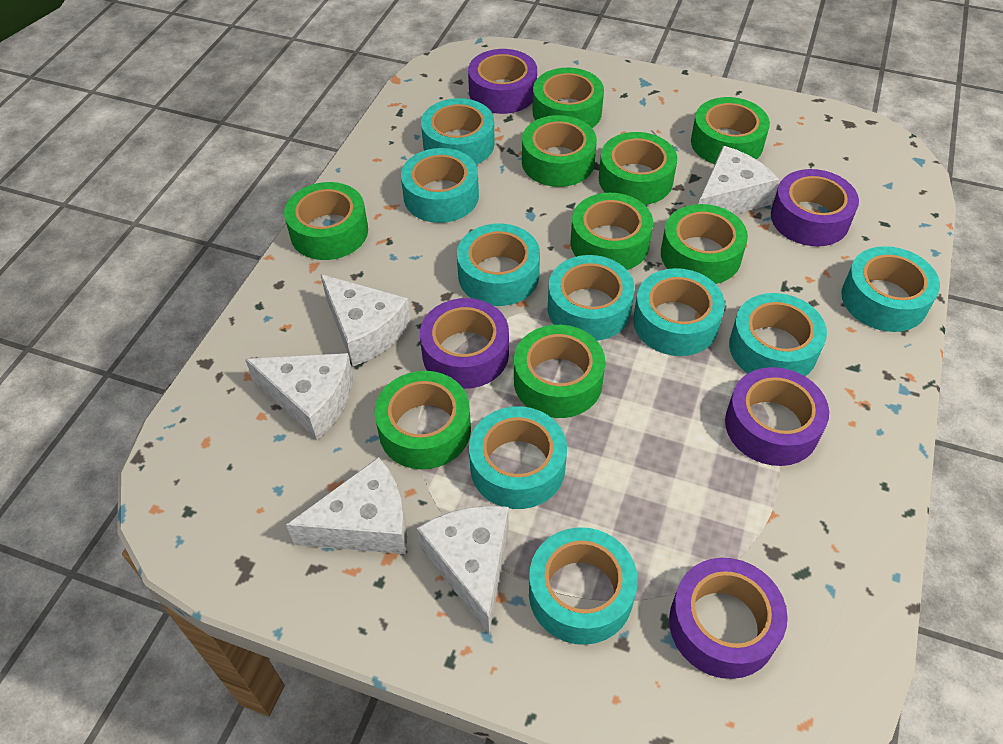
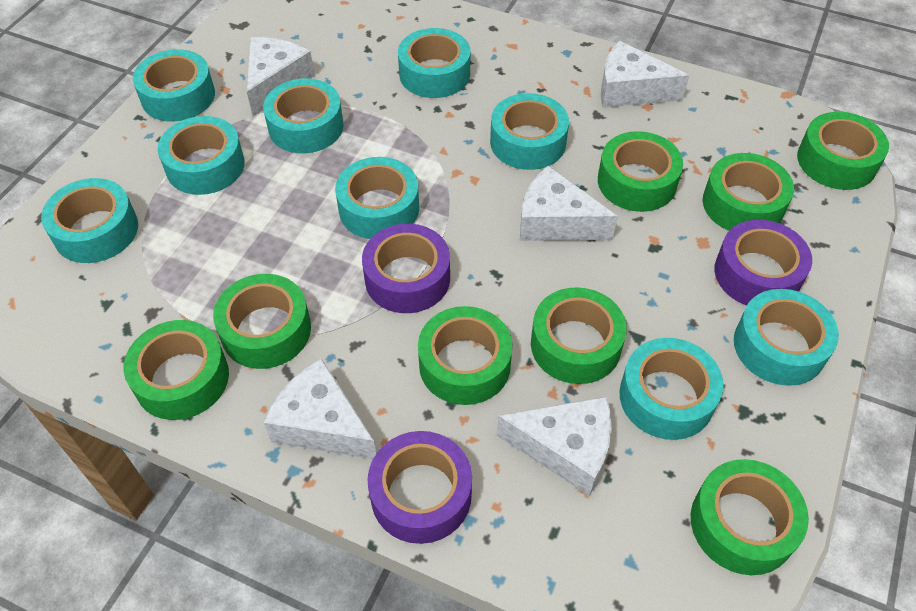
green tape: 9 -> 8
purple tape: 5 -> 3

